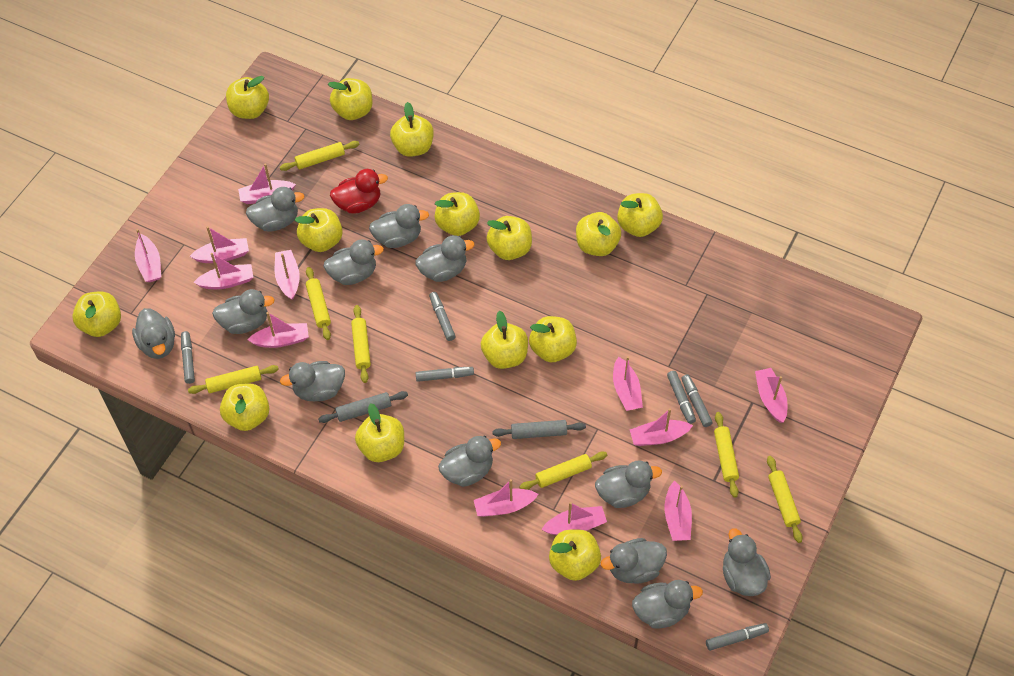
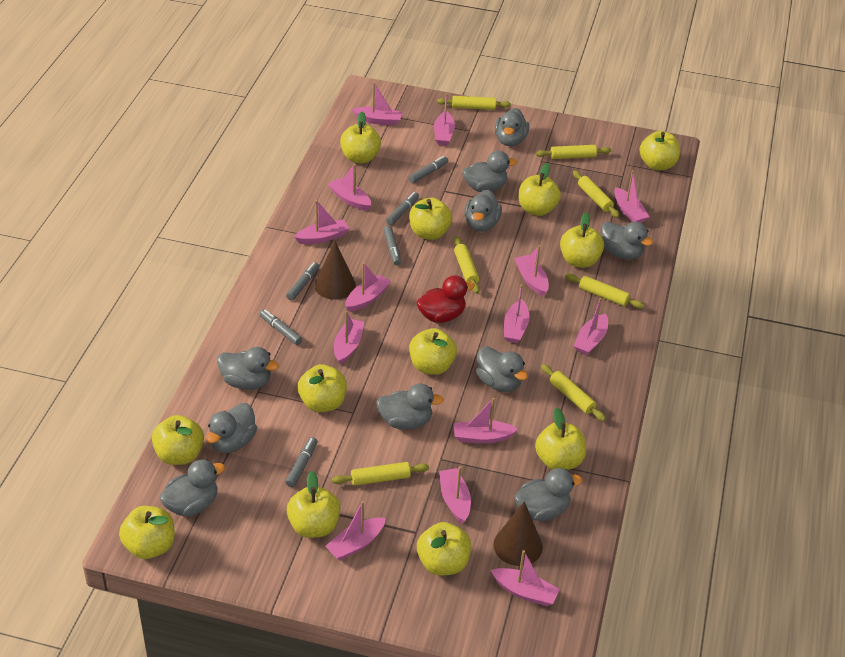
brown cone: 0 -> 2
grey duck: 12 -> 10
grey rolling pin: 2 -> 0
pink boat: 12 -> 14
yellow apple: 14 -> 12

